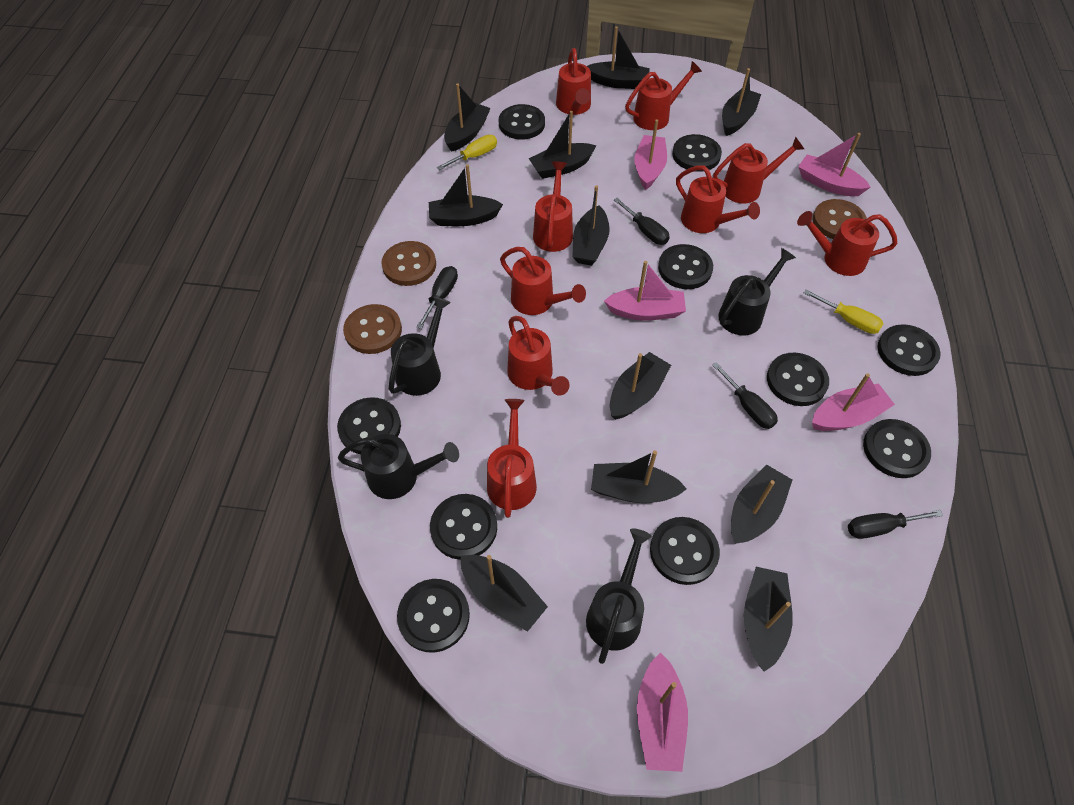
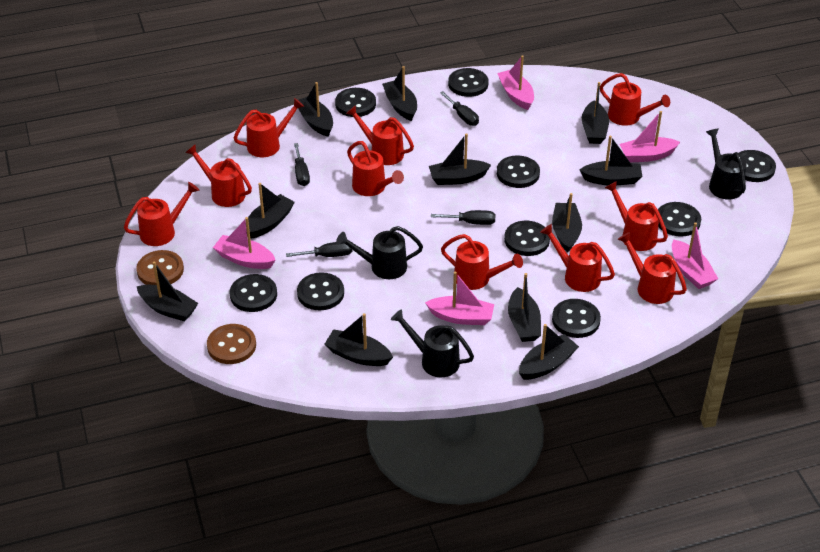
black button: 10 -> 9
black watering can: 4 -> 3
brown button: 3 -> 2
red watering can: 9 -> 10
yellow screwdriver: 2 -> 0

